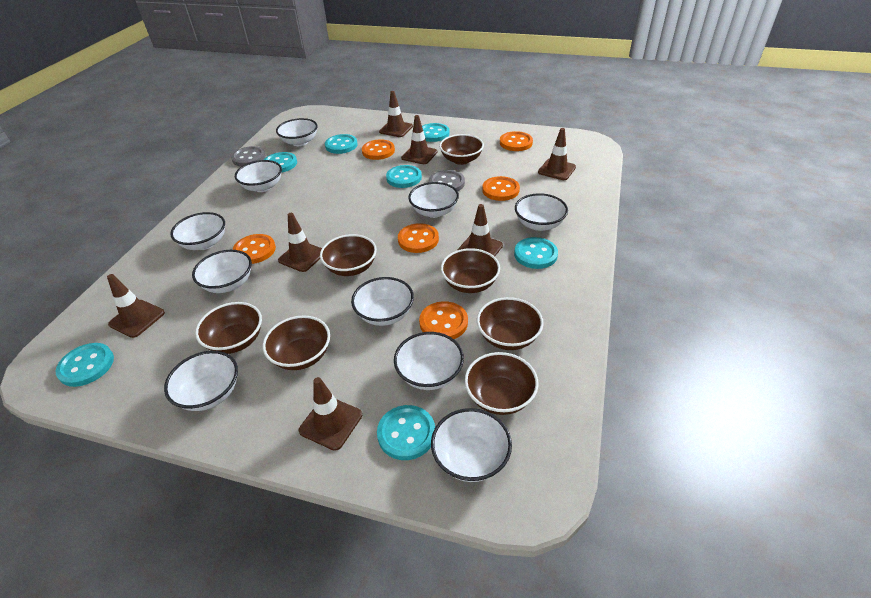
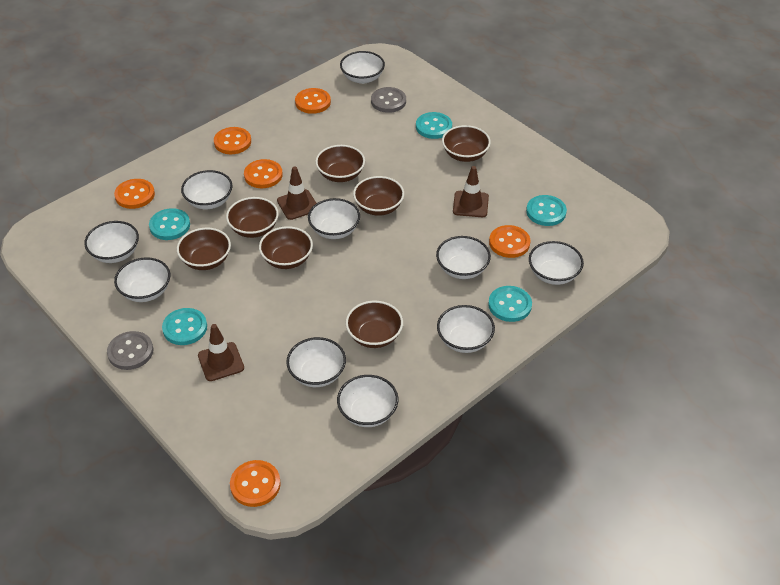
brown traffic cone: 7 -> 3
turquoise button: 7 -> 5

